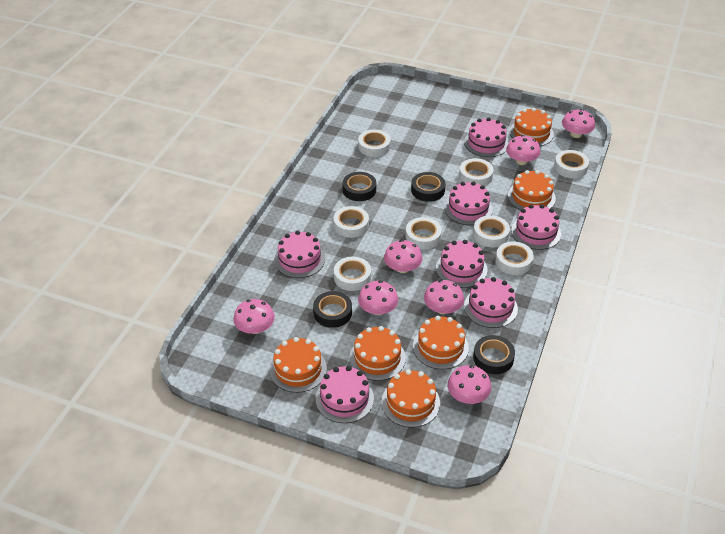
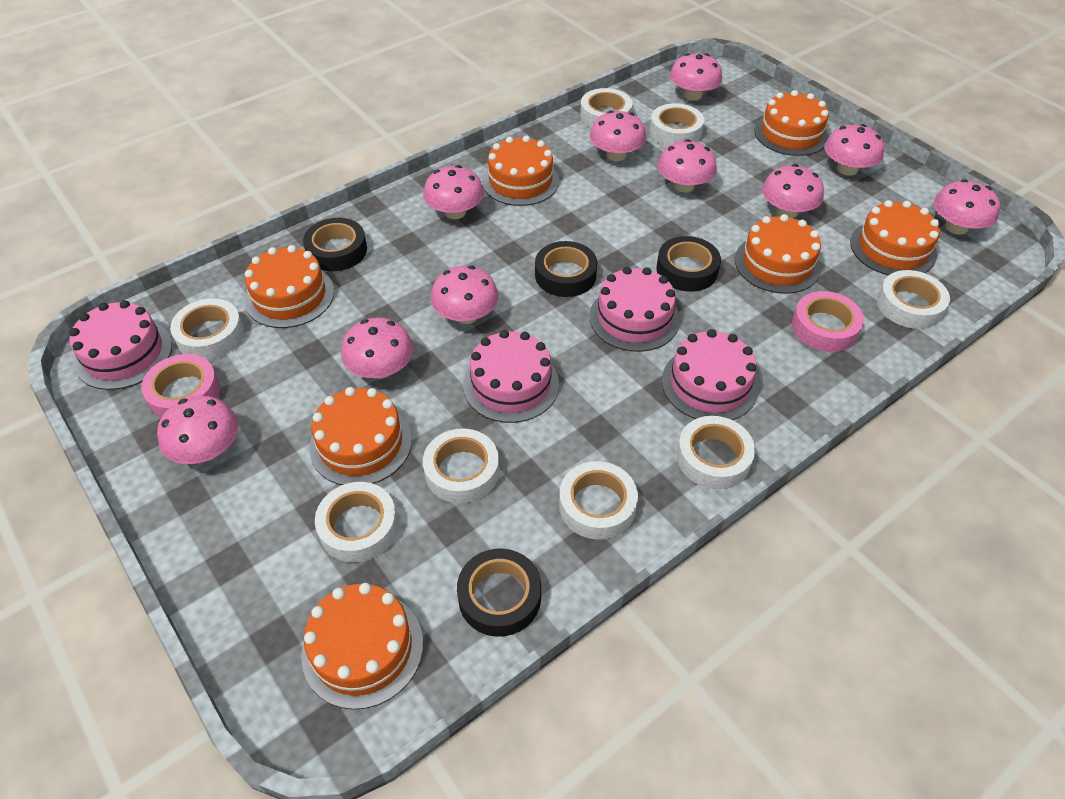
orange cake: 6 -> 7
pink cake: 7 -> 4
pink mushroom: 7 -> 10
pink tape: 0 -> 2

